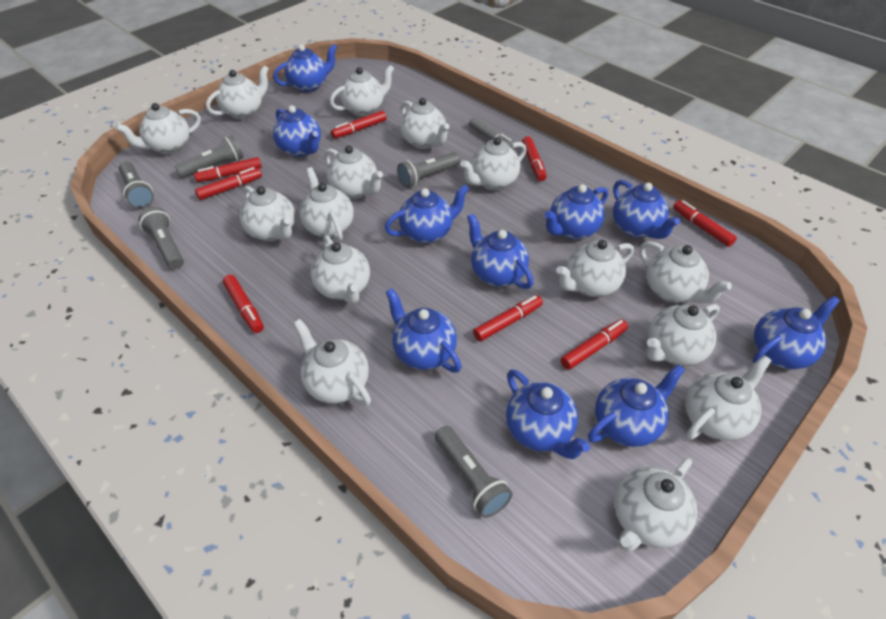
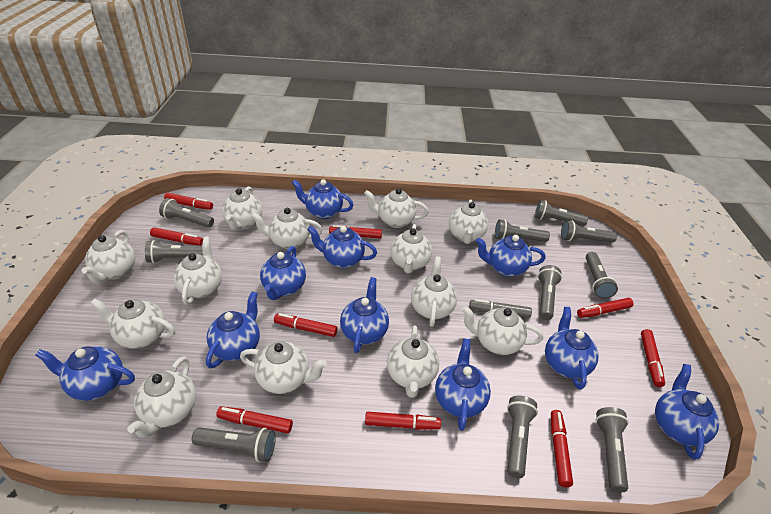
grey flashlight: 5 -> 10
red marker: 8 -> 9
white teapot: 15 -> 13

